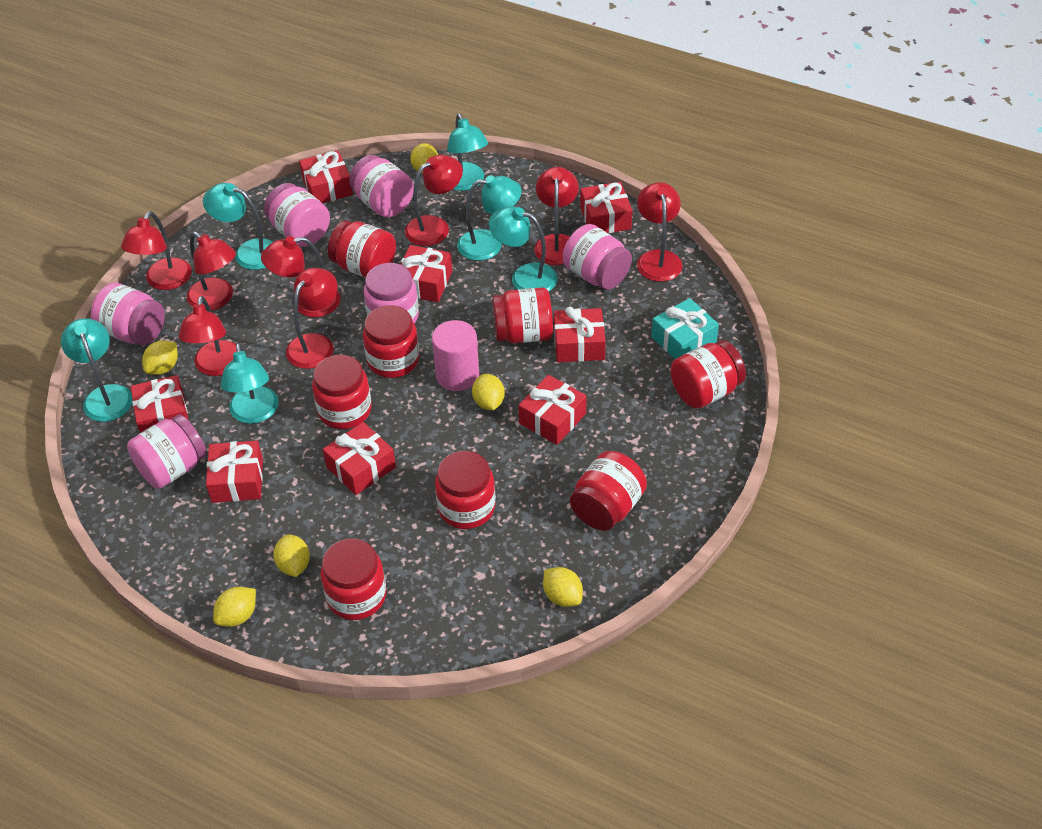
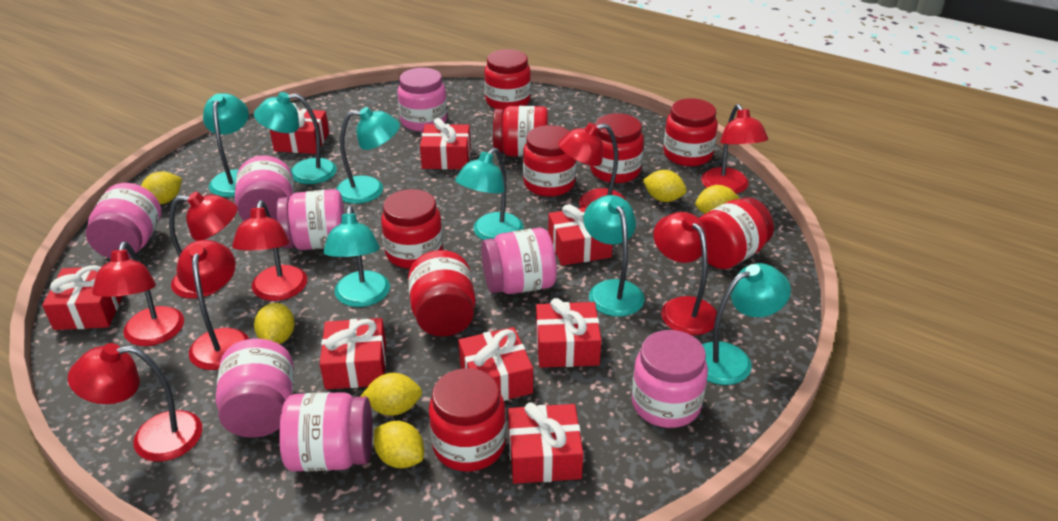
pink cylinder: 1 -> 0
pink jar: 6 -> 8
red jar: 8 -> 9
turquoise gift: 1 -> 0
turquoise lamp: 6 -> 7

